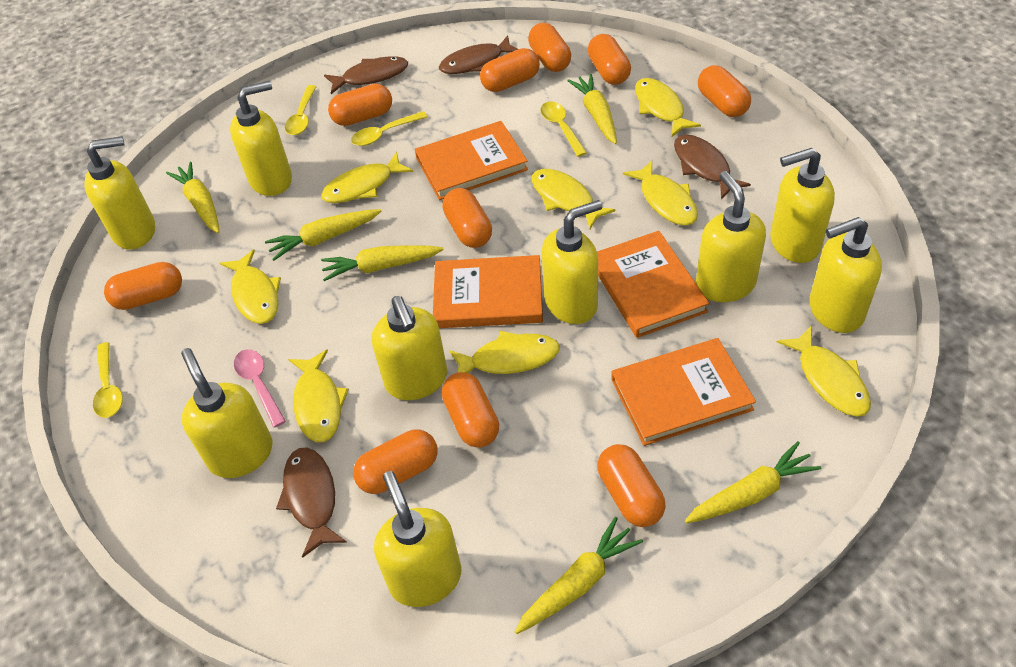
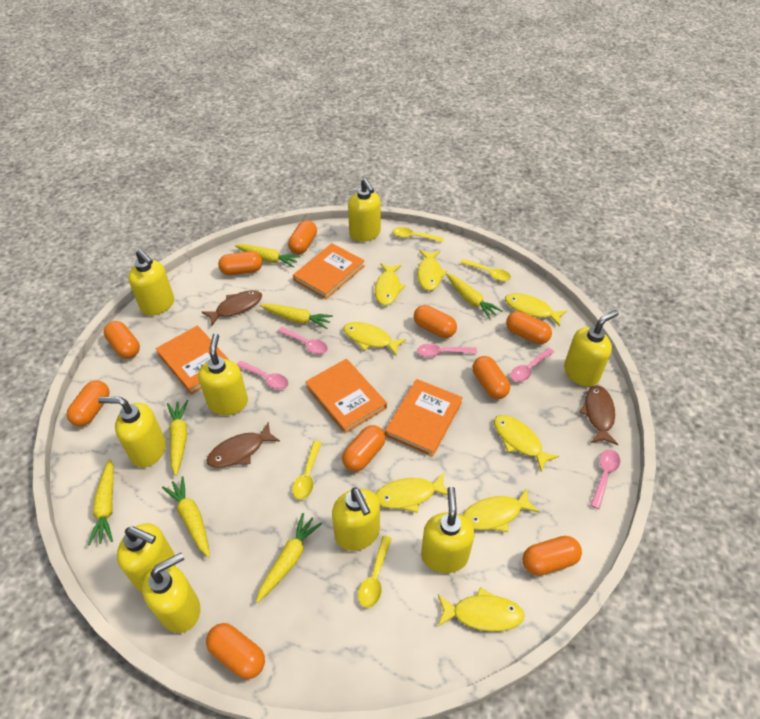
brown fish: 4 -> 3
pink spoon: 1 -> 5
yellow carrot: 6 -> 7

